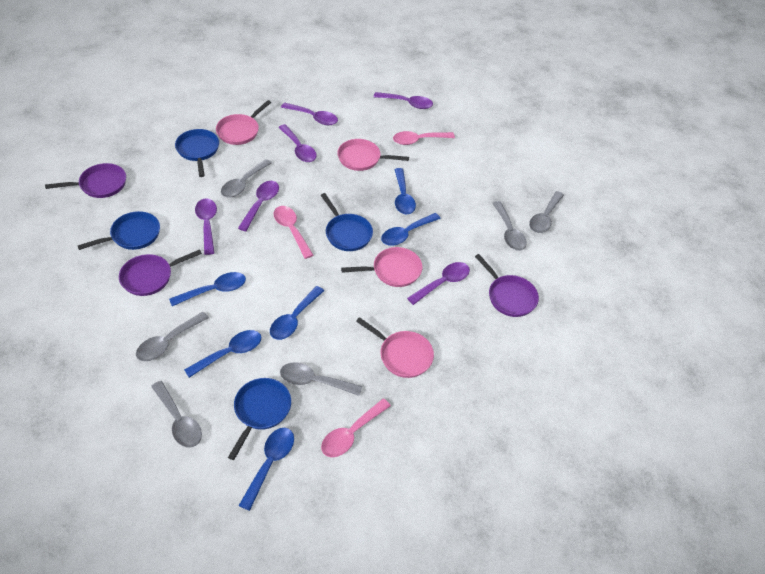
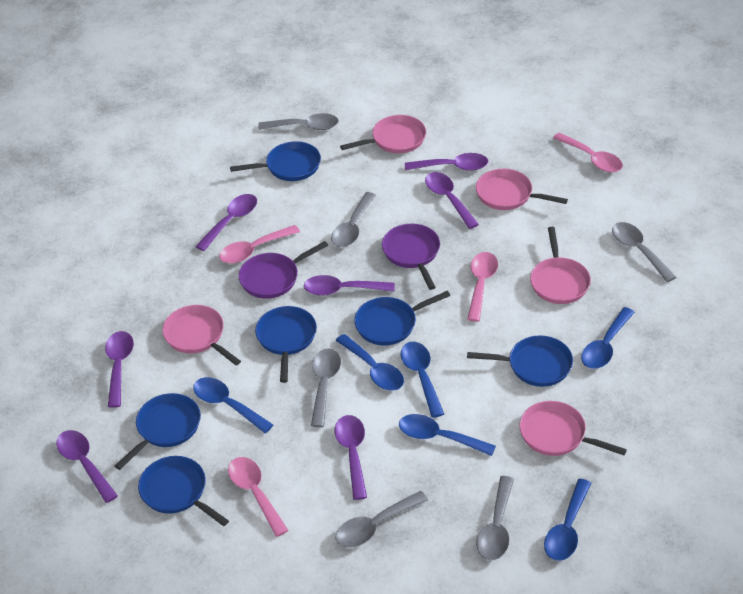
blue pan: 4 -> 6
pink pan: 4 -> 5
pink spoon: 3 -> 4
purple pan: 3 -> 2
purple spoon: 6 -> 7

